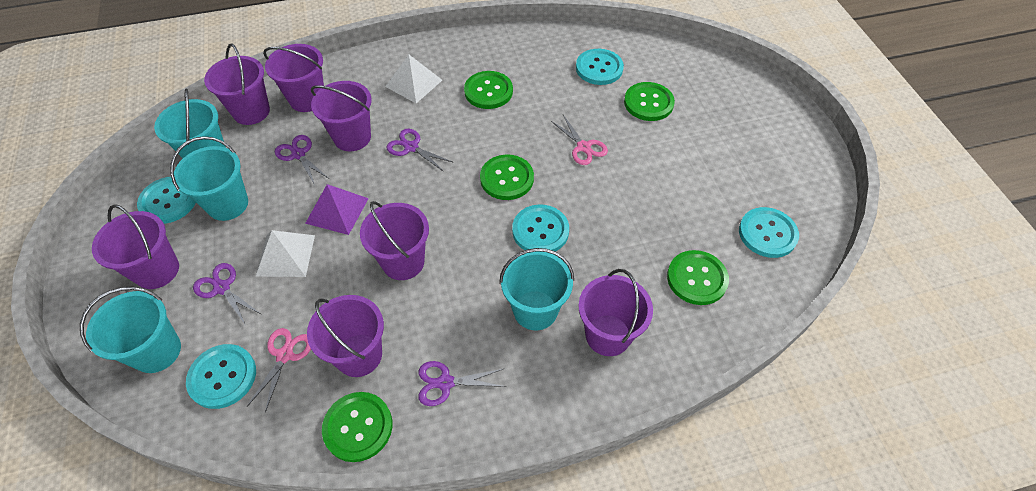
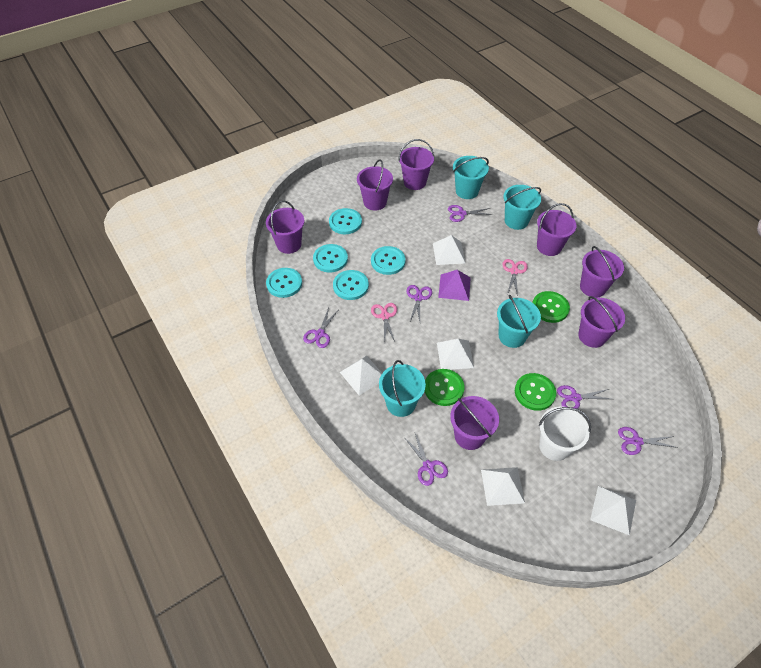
green button: 5 -> 3
purple scissors: 4 -> 6
white bucket: 0 -> 1
white pyramid: 2 -> 5

